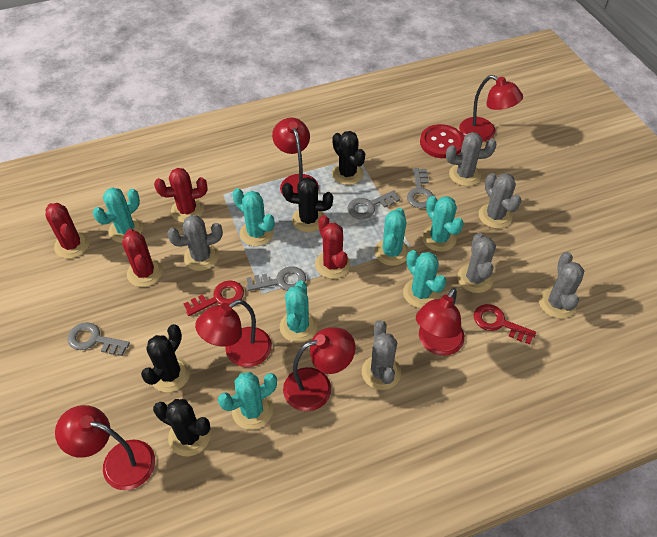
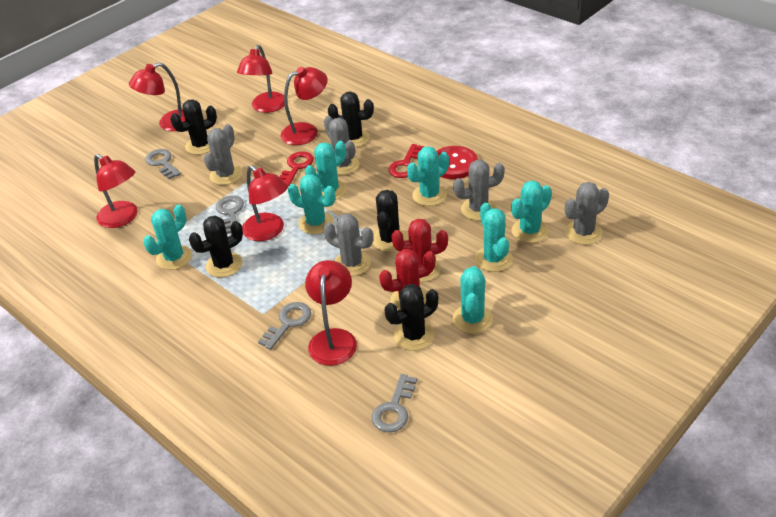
black cactus: 4 -> 5
grey cactus: 6 -> 5
red cactus: 4 -> 2

